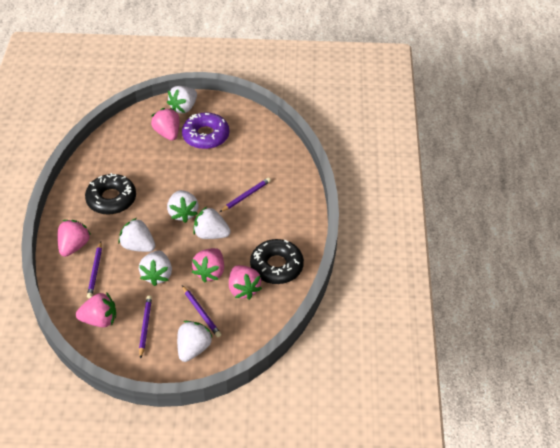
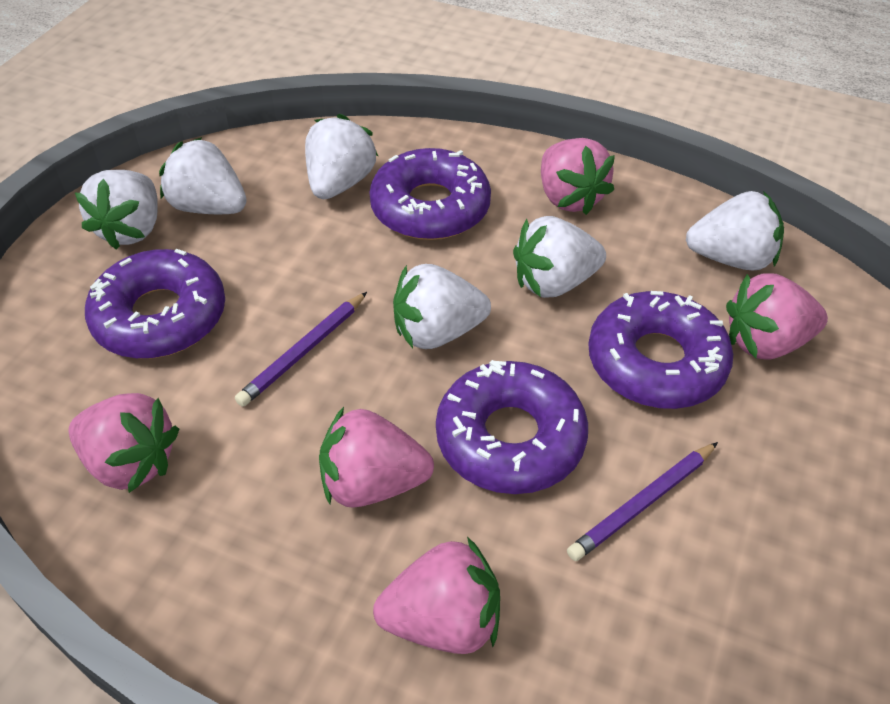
black donut: 2 -> 0
purple donut: 1 -> 4
purple pencil: 4 -> 2

